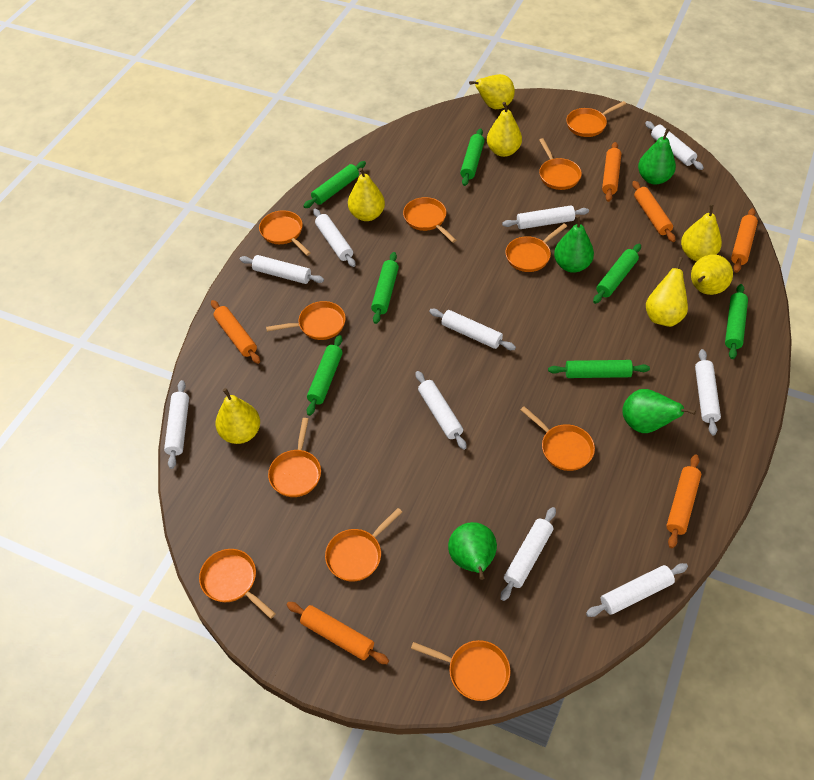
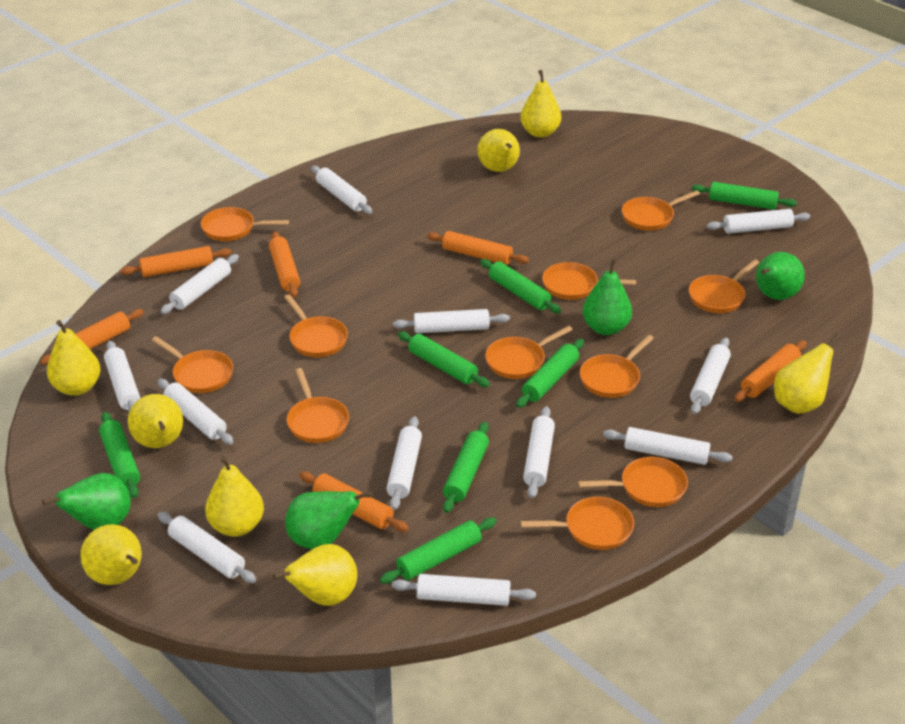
white rolling pin: 10 -> 12
yellow pear: 7 -> 8

